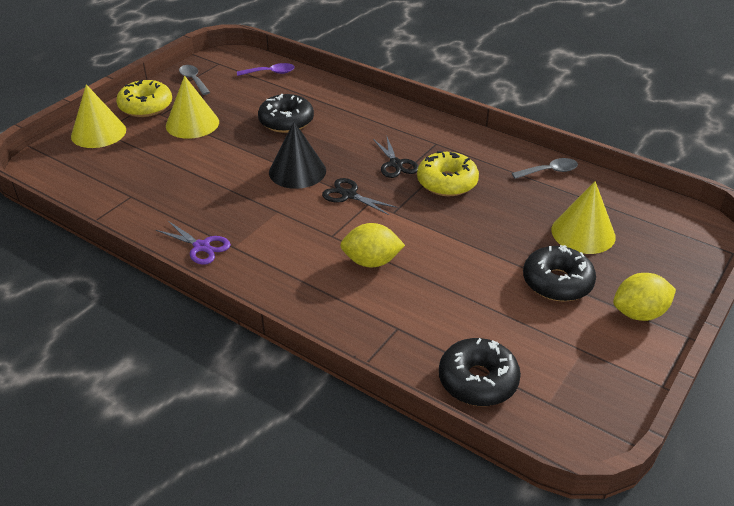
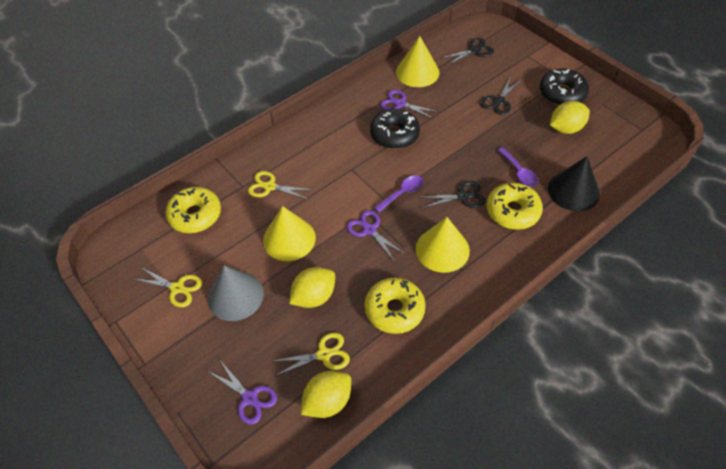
black donut: 3 -> 2
black scissors: 2 -> 3
grey cone: 0 -> 1
grey spoon: 2 -> 0
purple scissors: 1 -> 3
purple spoon: 1 -> 2
yellow donut: 2 -> 3
yellow lemon: 2 -> 3
yellow scissors: 0 -> 3

